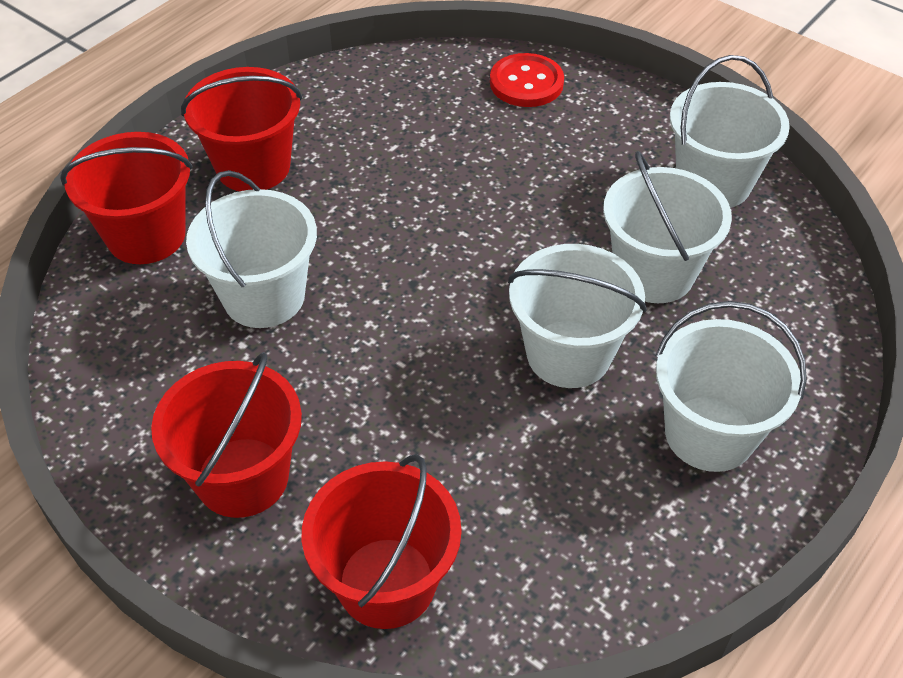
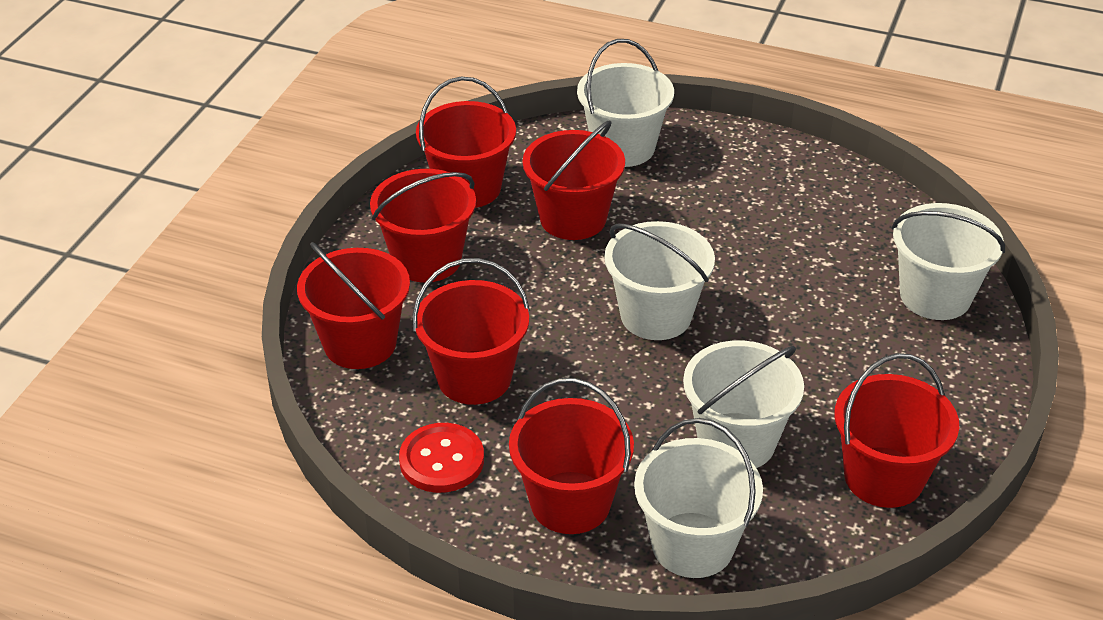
red bucket: 4 -> 7

